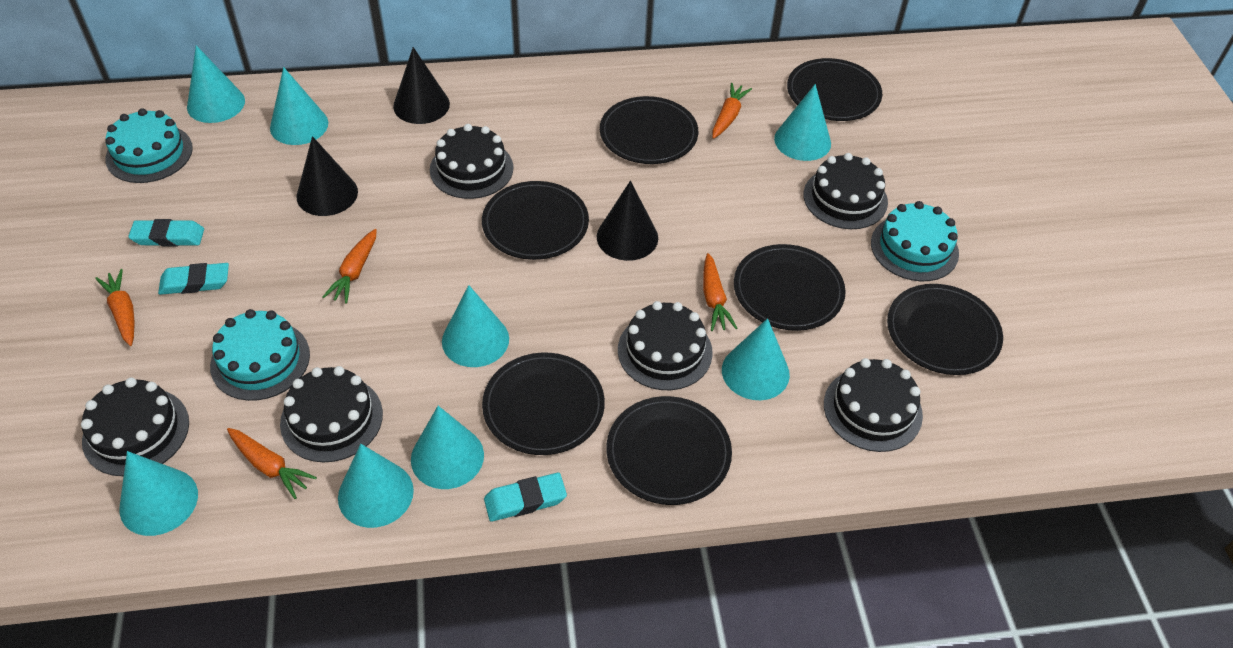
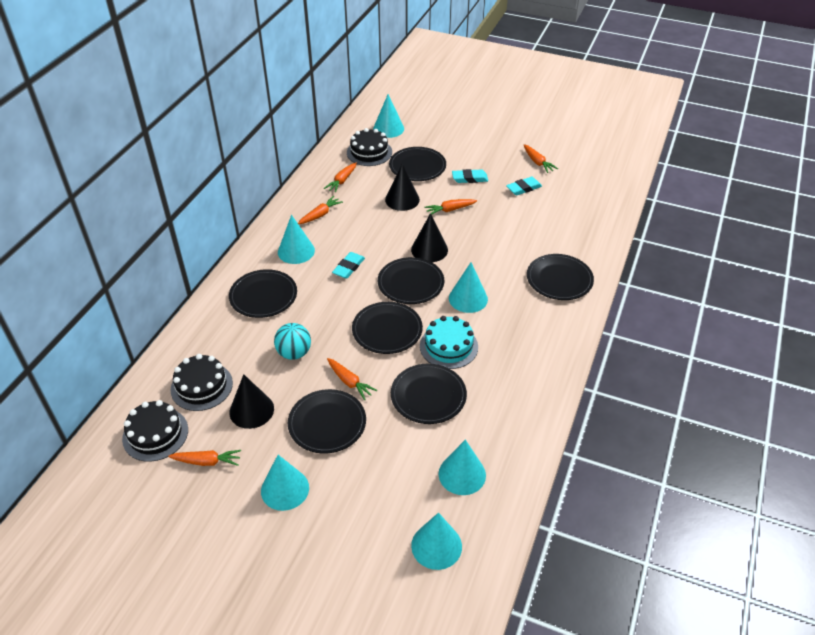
black cake: 6 -> 3
orange carrot: 5 -> 6
turquoise ball: 0 -> 1
turquoise cake: 3 -> 1
turquoise cone: 8 -> 6

